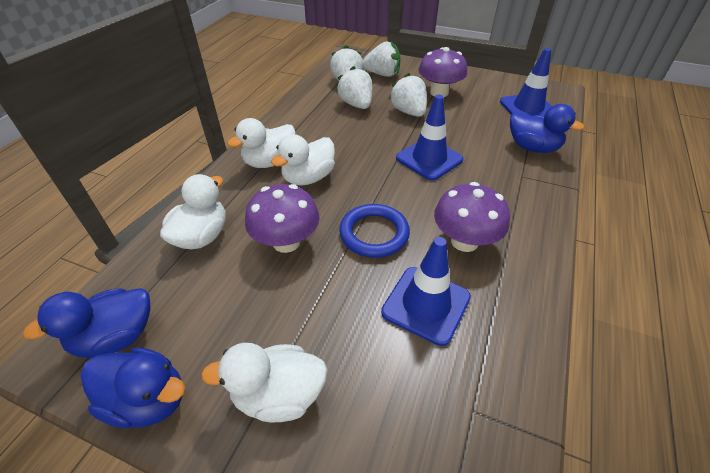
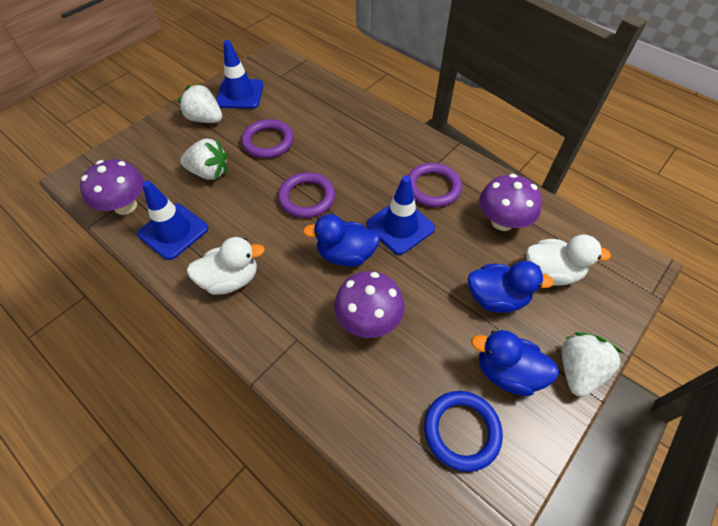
purple ring: 0 -> 3
white duck: 4 -> 2
white strawberry: 4 -> 3

